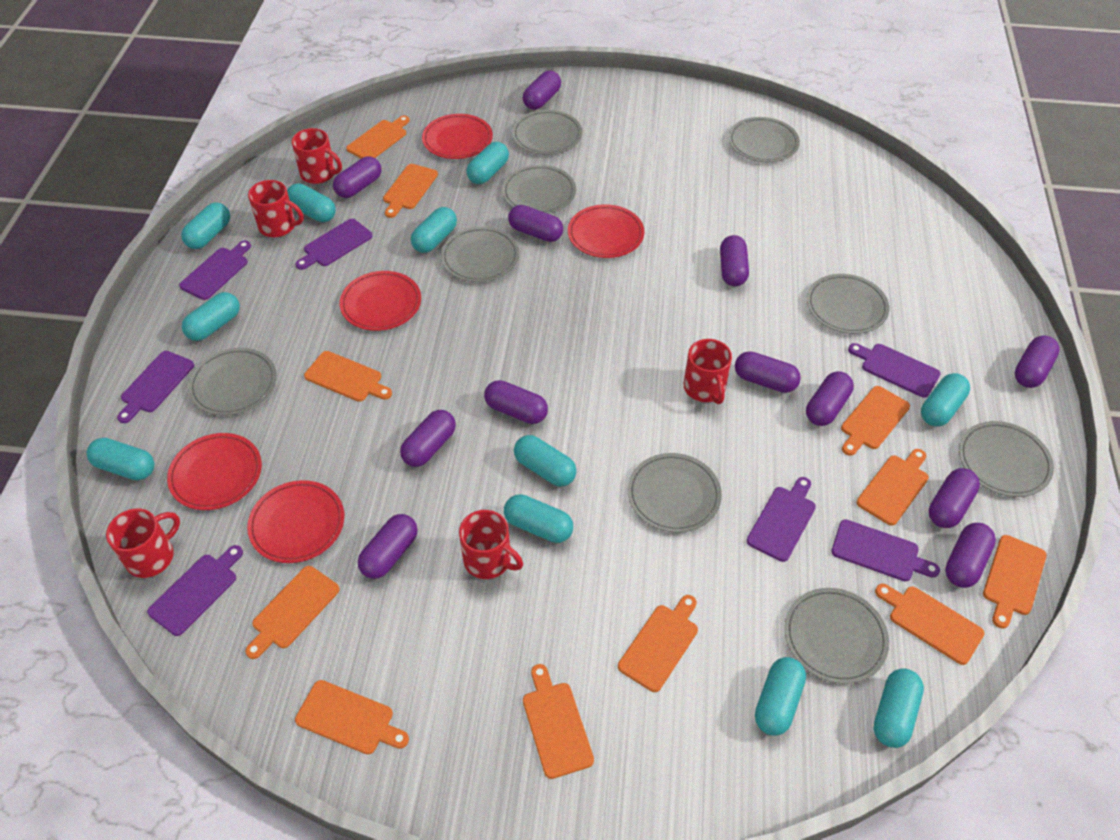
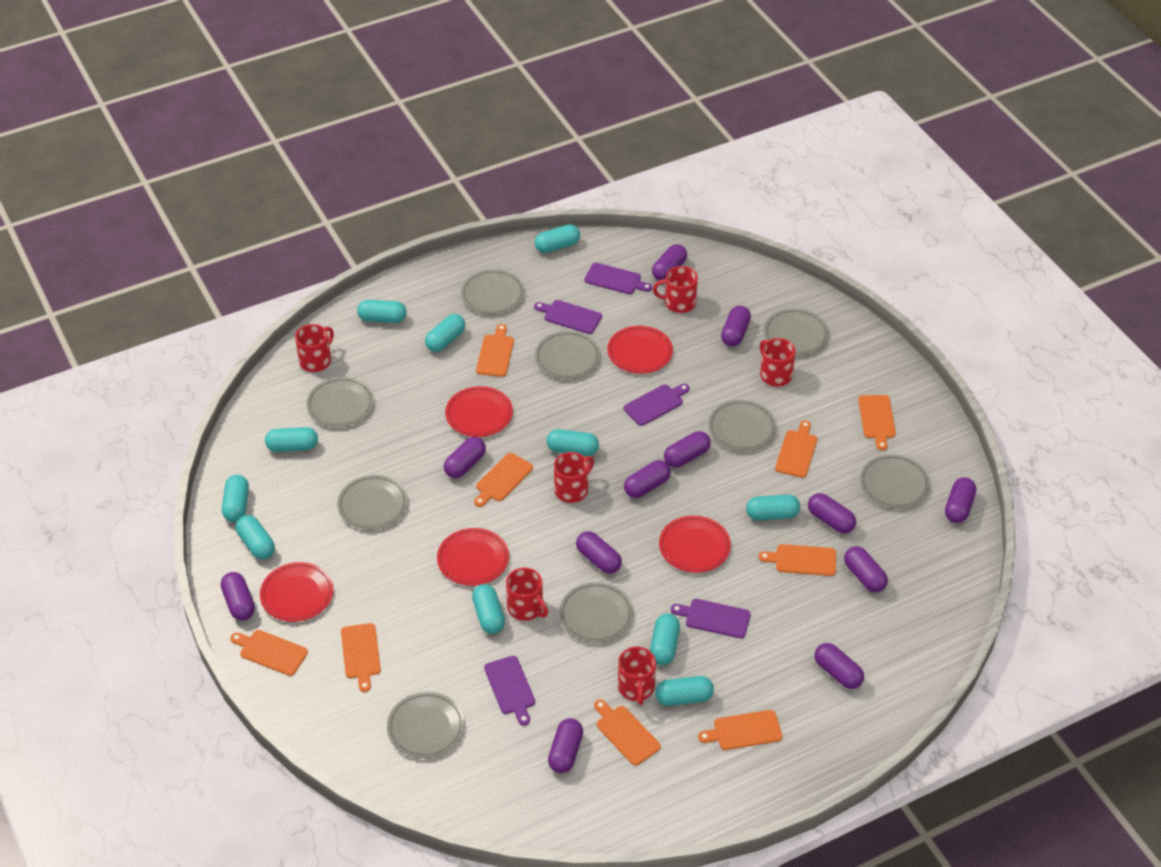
orange cutting board: 11 -> 9
purple cutting board: 7 -> 5
red mug: 5 -> 6

